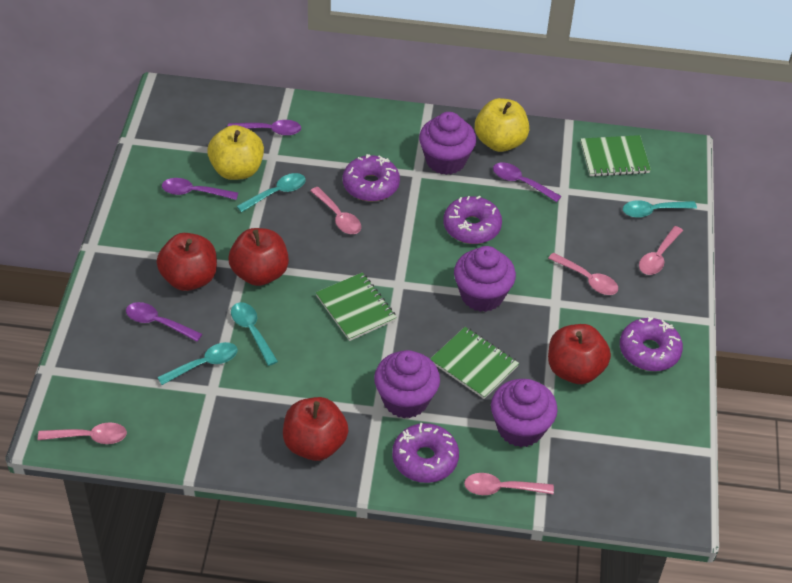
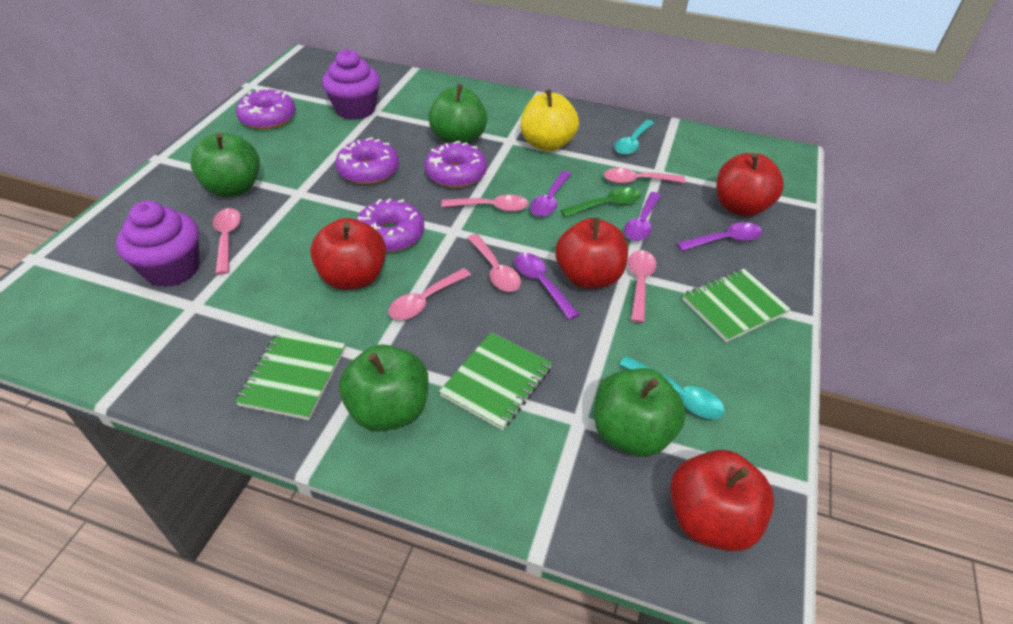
green apple: 0 -> 4
green spoon: 0 -> 1
pink spoon: 5 -> 6
purple cupcake: 4 -> 2
turquoise spoon: 4 -> 2
yellow apple: 2 -> 1

